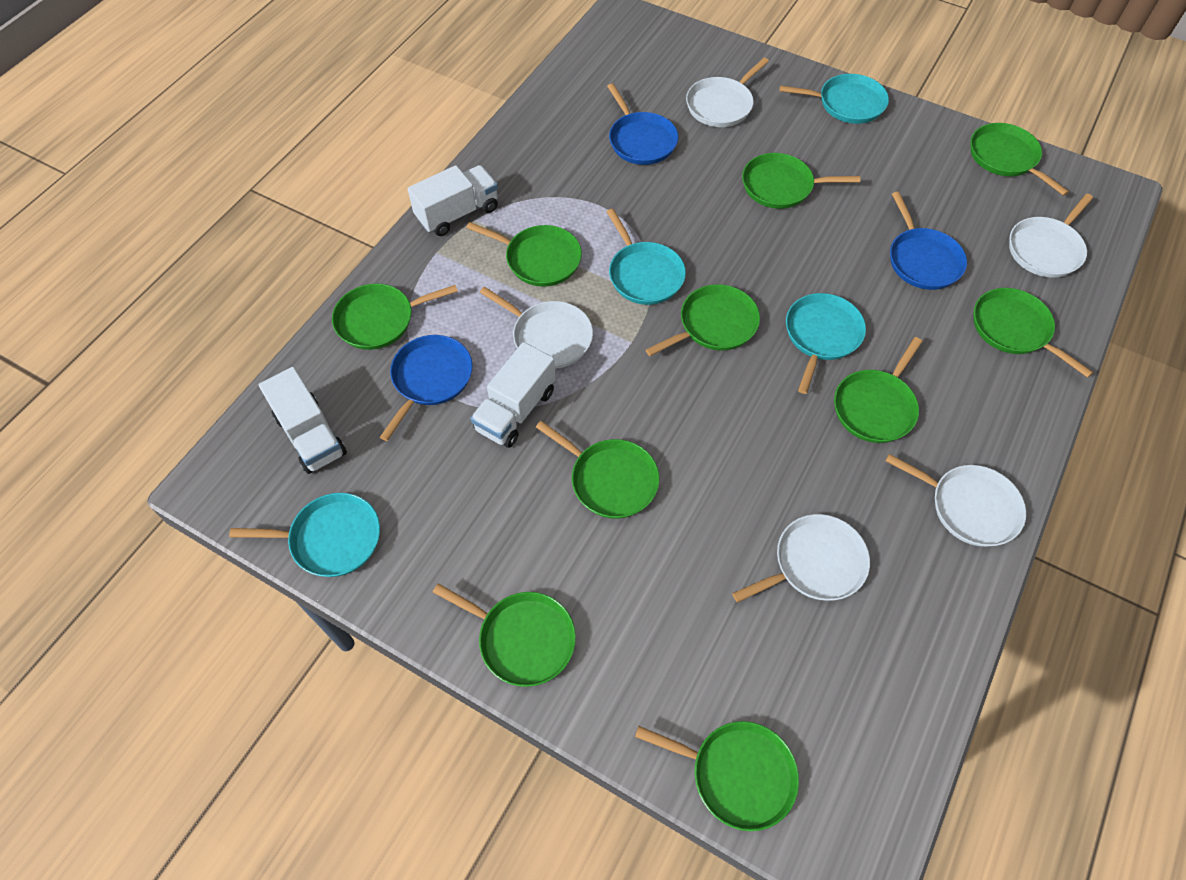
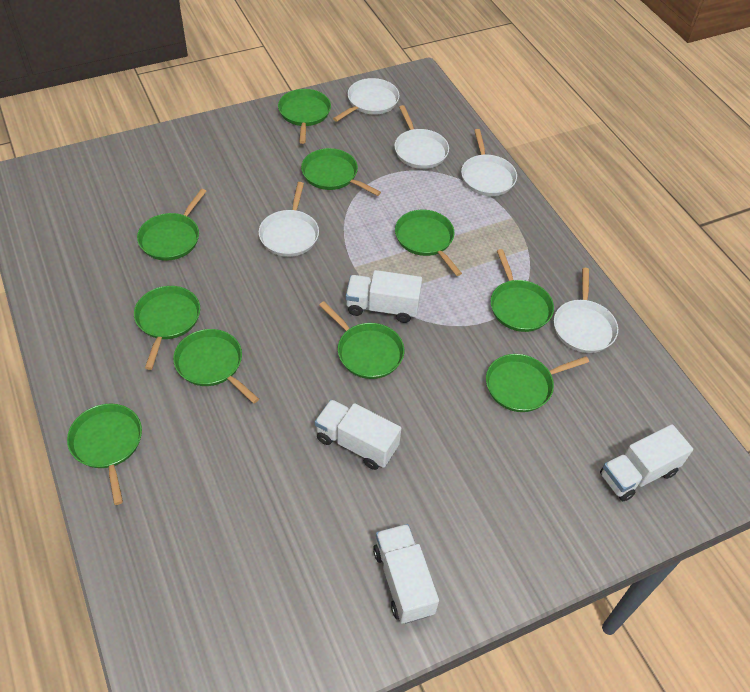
blue pan: 3 -> 0
turquoise pan: 4 -> 0
white truck: 3 -> 4

